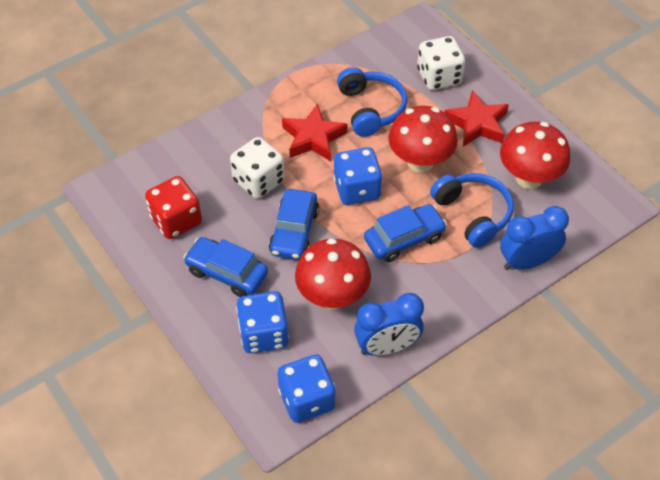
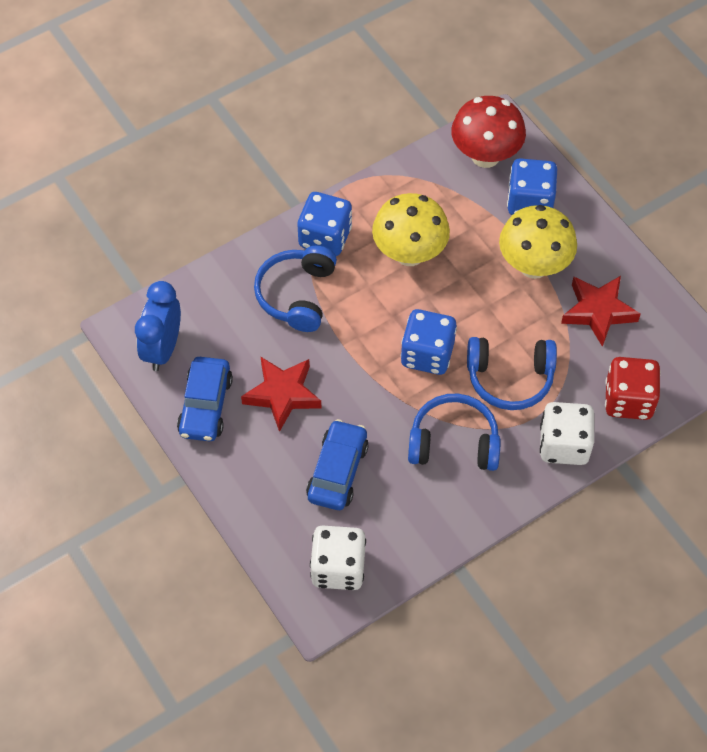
blue car: 3 -> 2
blue clock: 2 -> 1
blue headphones: 2 -> 3
red mushroom: 3 -> 1
yellow mushroom: 0 -> 2

